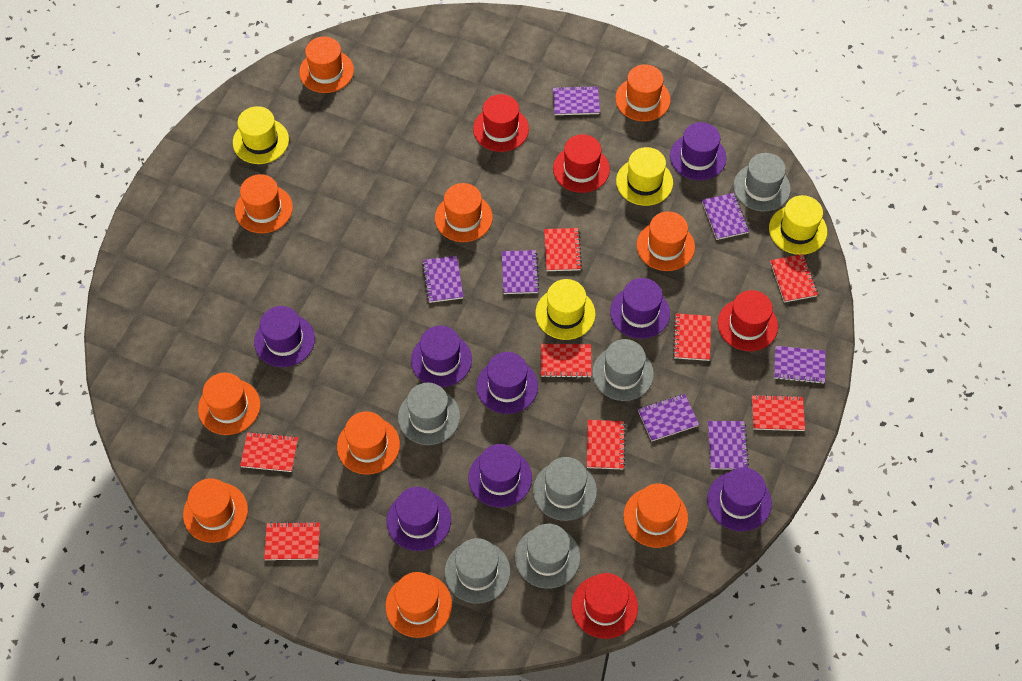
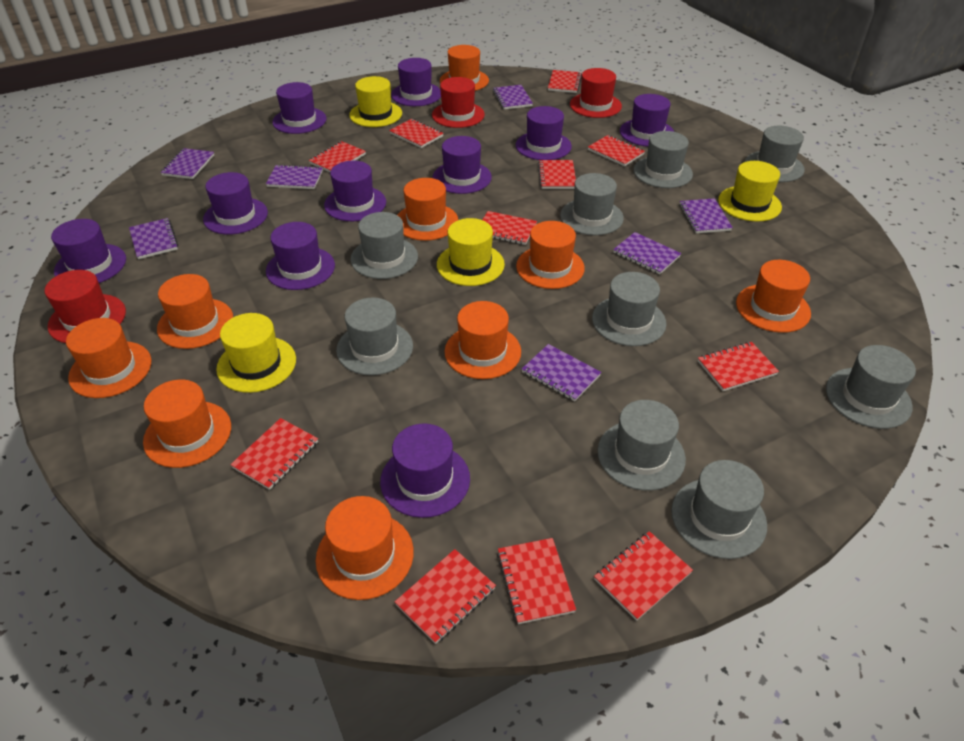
grey hat: 6 -> 9
orange hat: 10 -> 9
purple hat: 8 -> 10
red hat: 4 -> 3
red notebook: 8 -> 11

